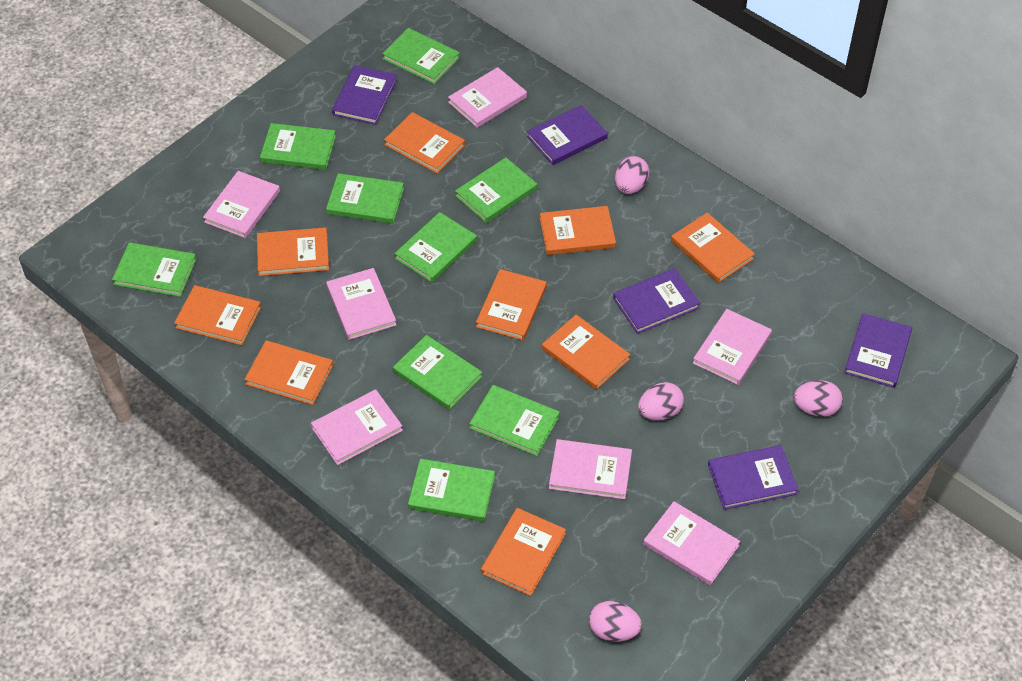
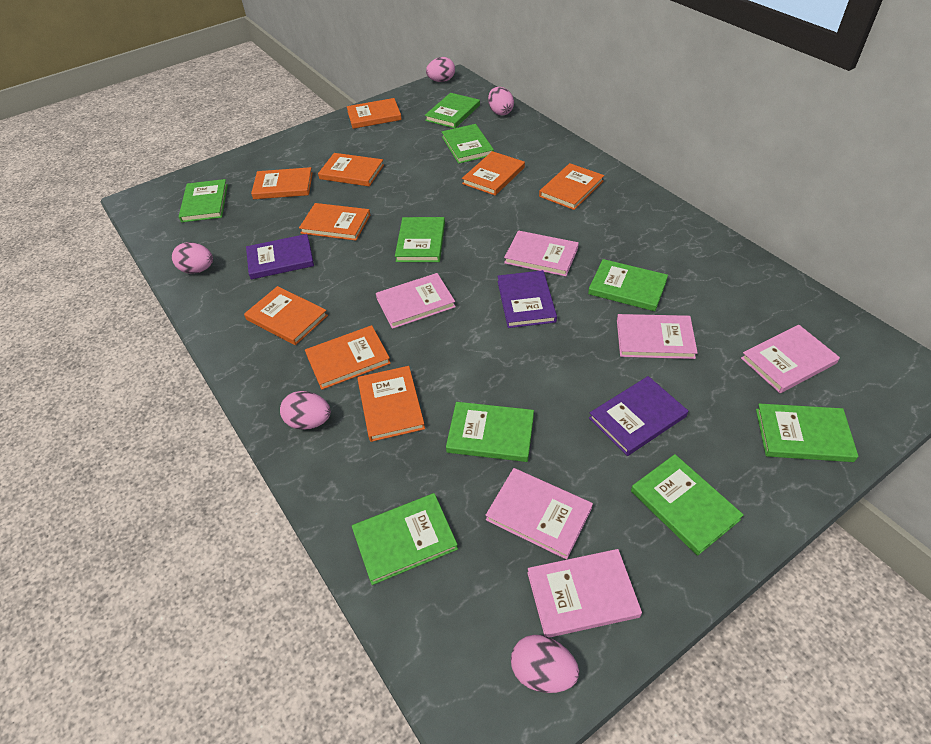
pink book: 7 -> 6
pink egg: 4 -> 5
purple book: 5 -> 3

